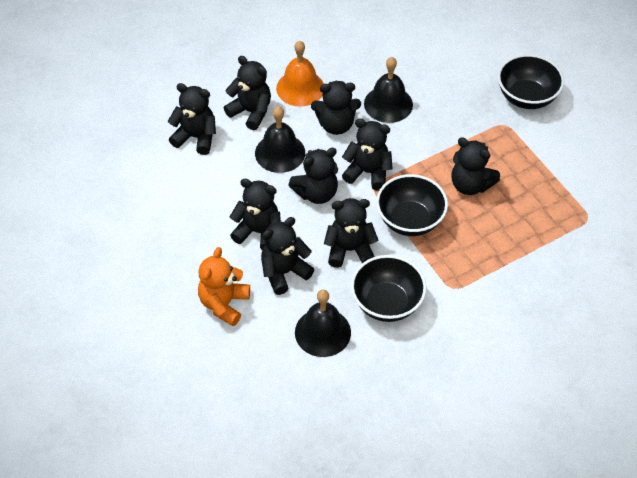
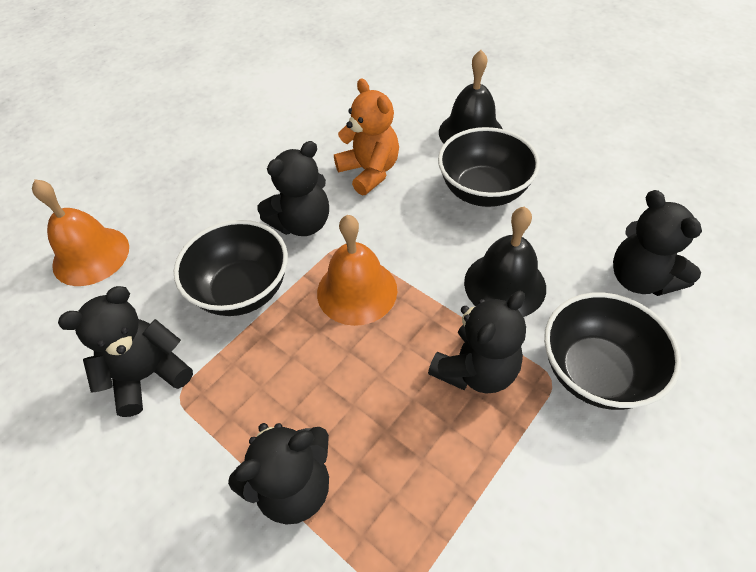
black bell: 3 -> 2
black teddy bear: 9 -> 5
orange bell: 1 -> 2

